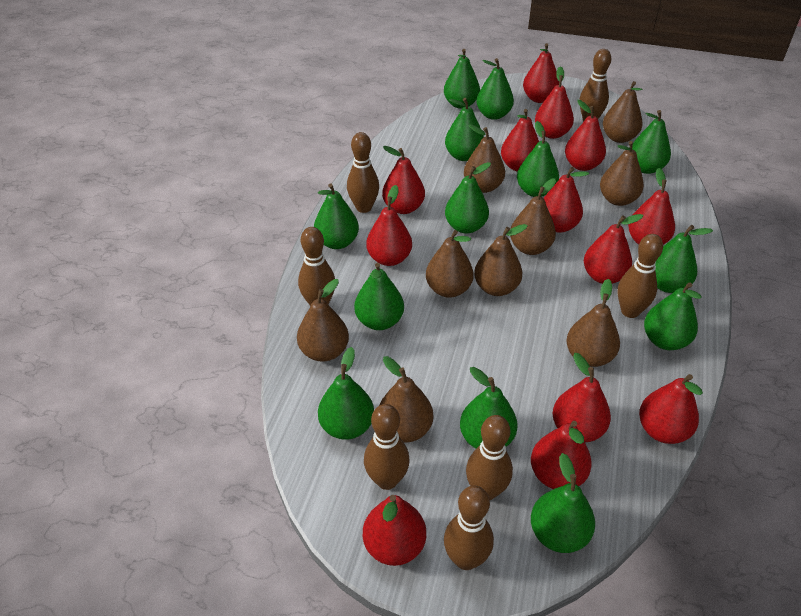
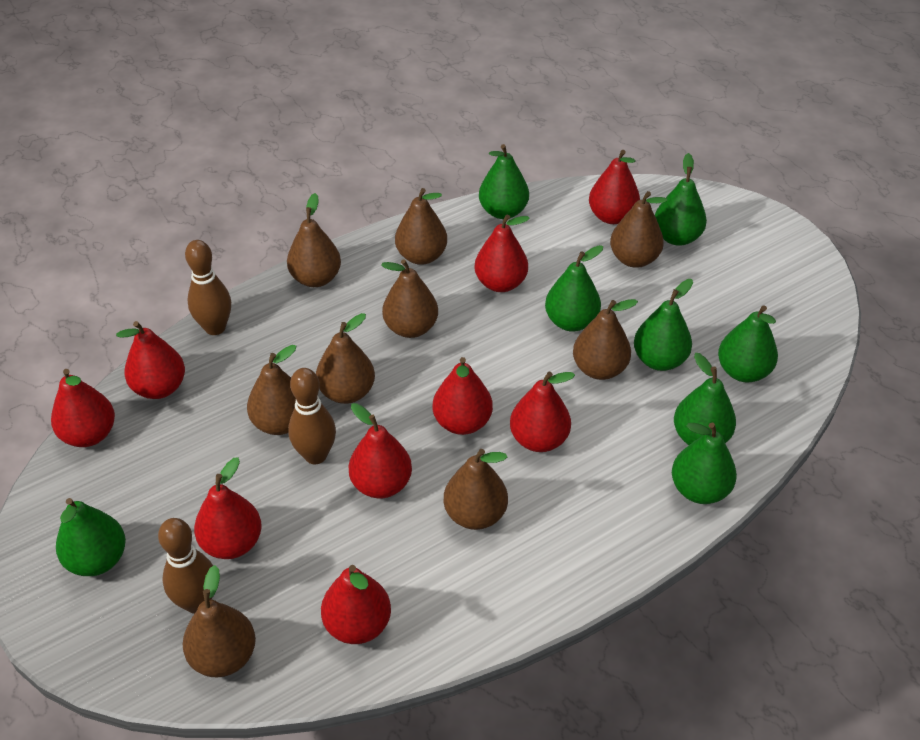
brown bowling pin: 7 -> 3
green pear: 13 -> 8
red pear: 13 -> 9

